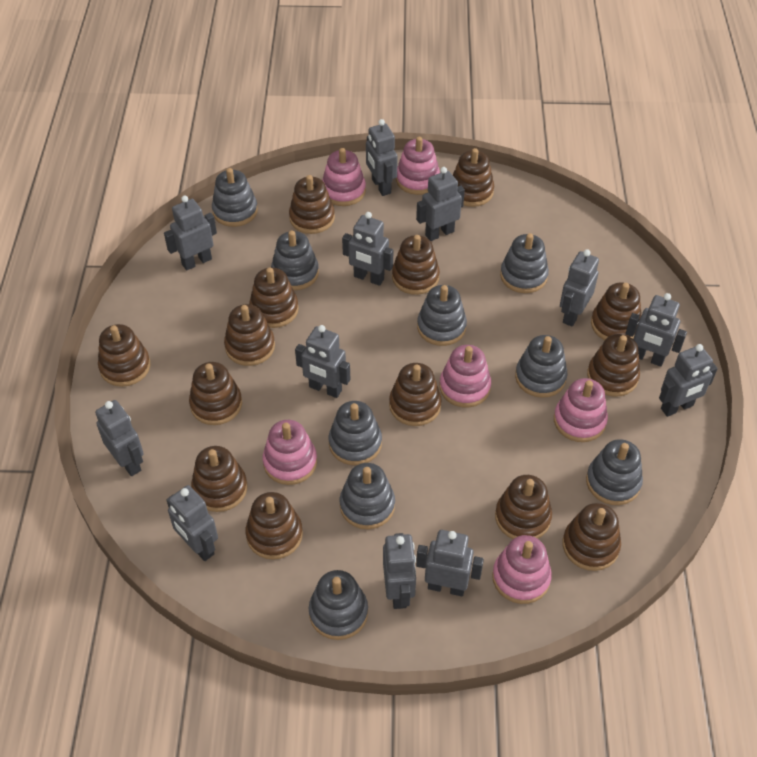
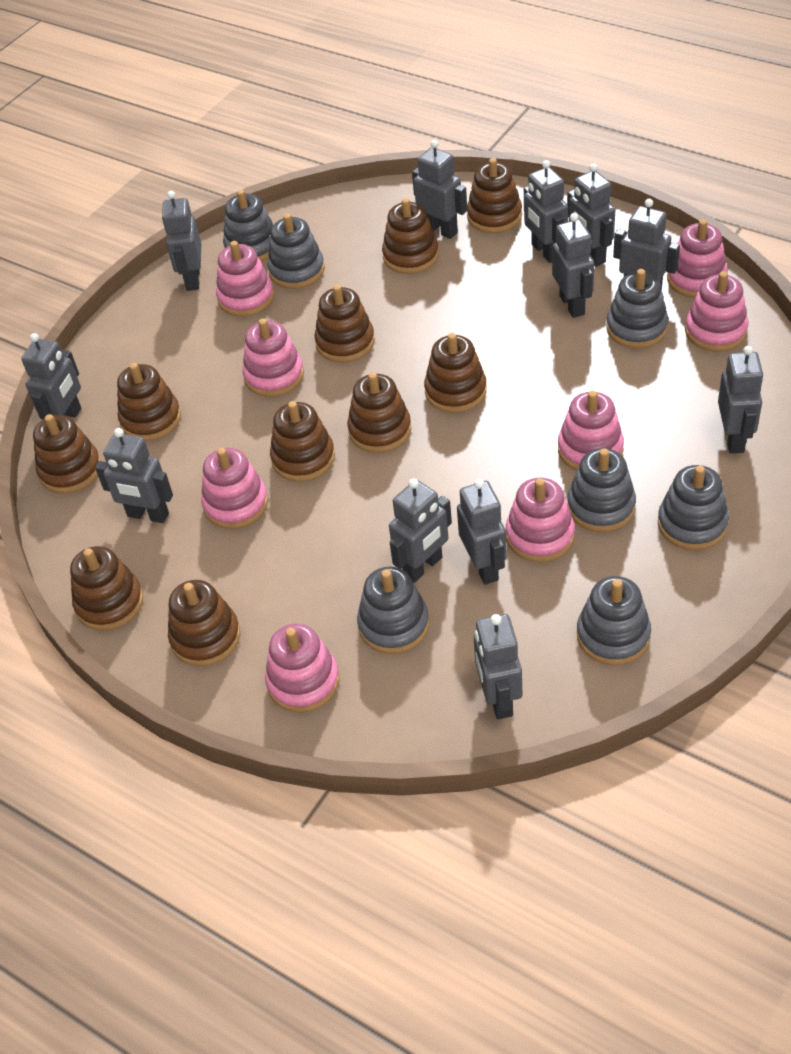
brown stacking toy: 14 -> 10
grey stacking toy: 9 -> 7
pink stacking toy: 6 -> 8

